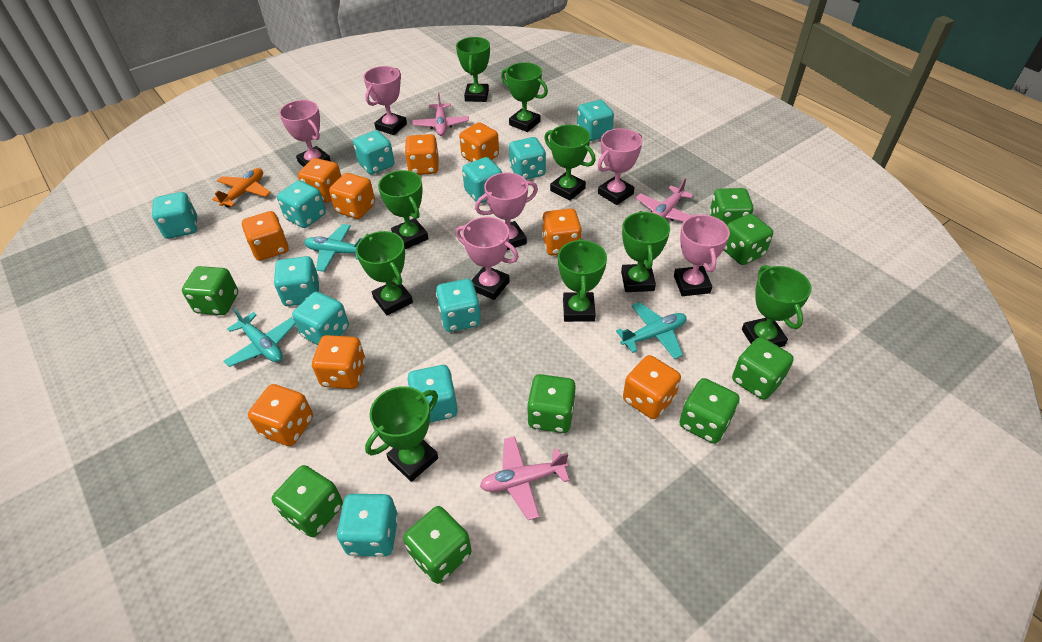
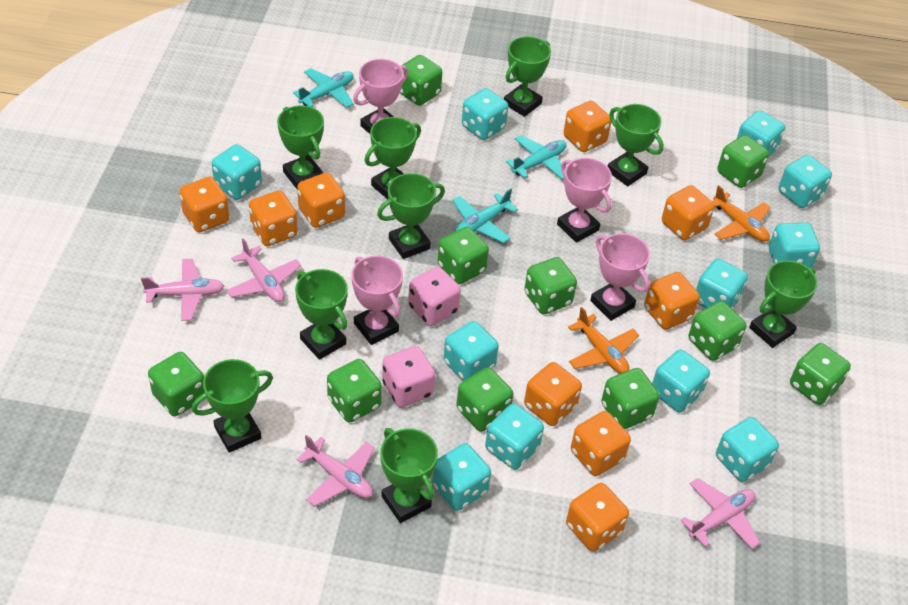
green dice: 8 -> 10
orange plane: 1 -> 2
pink dice: 0 -> 2
pink plane: 3 -> 4
pink trophy: 6 -> 4

